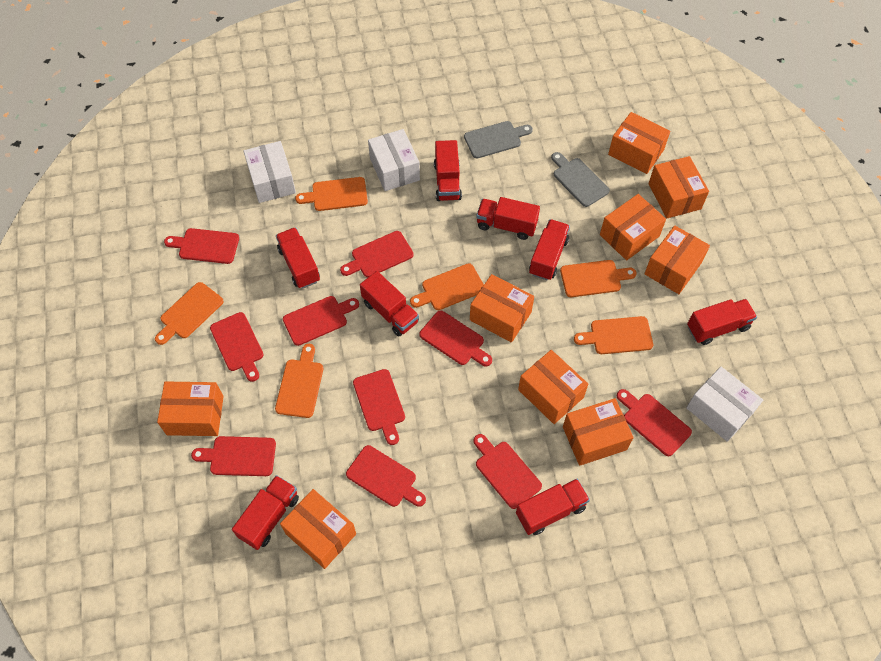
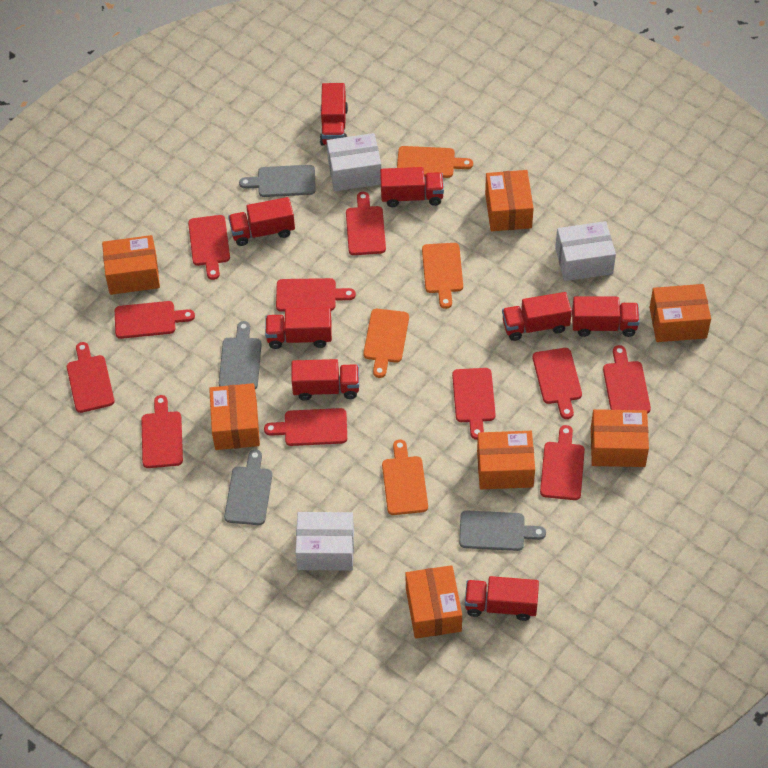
grey cutting board: 2 -> 4
orange box: 9 -> 7
orange cutting board: 6 -> 4
red cutting board: 10 -> 11

